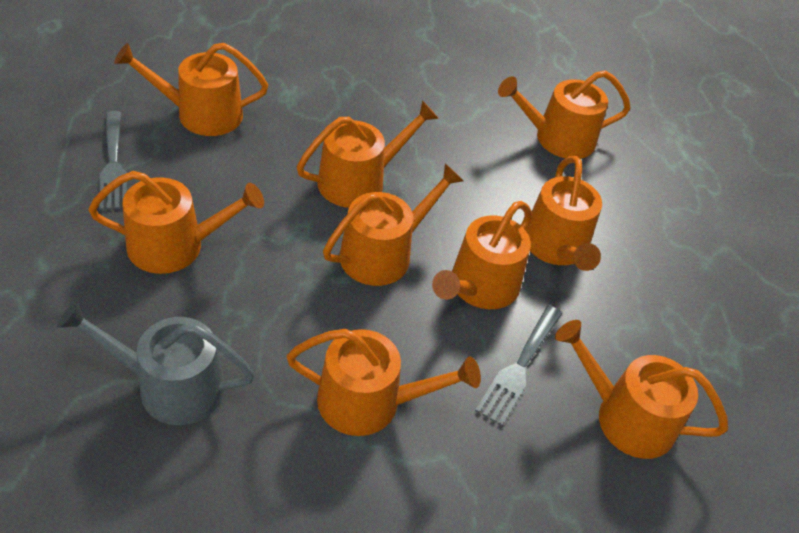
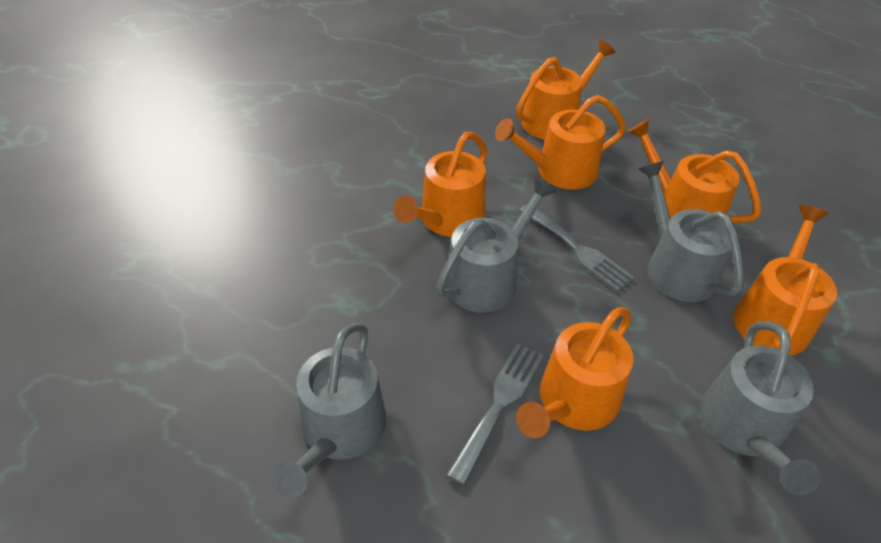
grey watering can: 1 -> 4
orange watering can: 9 -> 6

